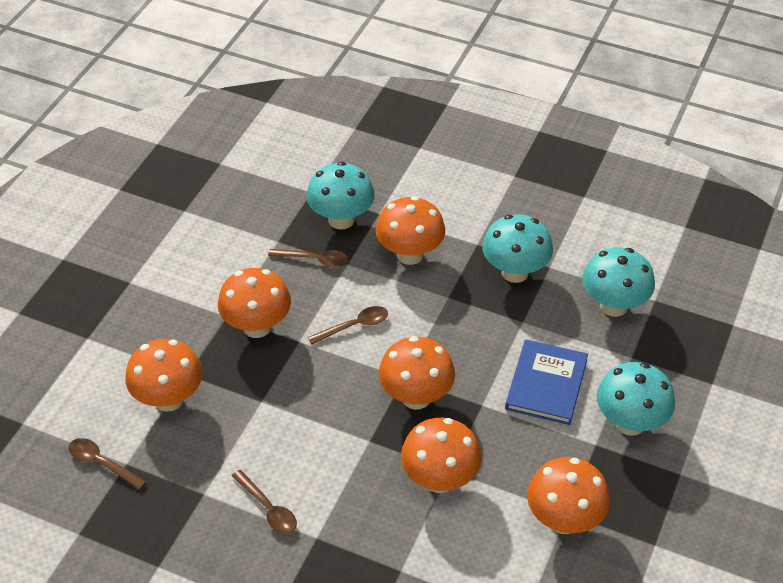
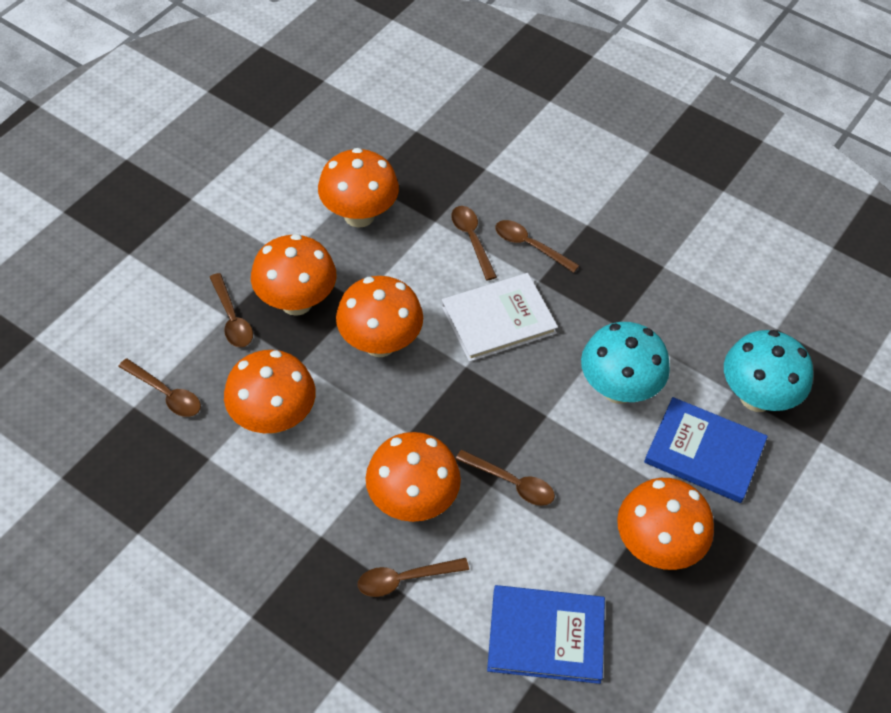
blue book: 1 -> 2
brown spoon: 4 -> 6
turquoise mushroom: 4 -> 2
white book: 0 -> 1

